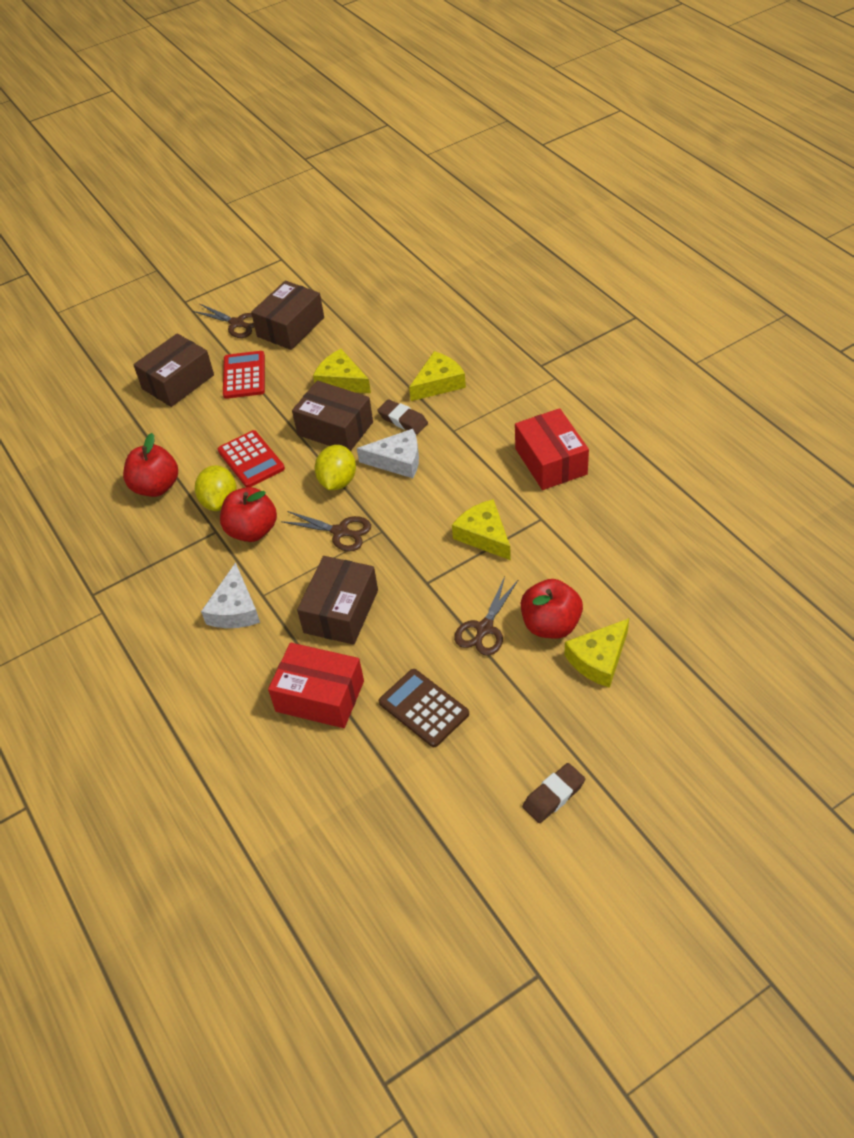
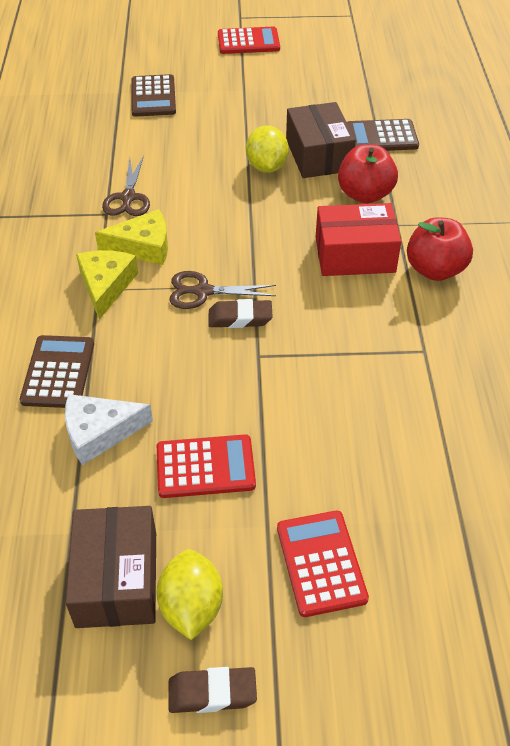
brown box: 4 -> 2
brown calculator: 1 -> 3
brown scissors: 3 -> 2
red apple: 3 -> 2
red box: 2 -> 1
red calculator: 2 -> 3
white cheese: 2 -> 1
yellow cheese: 4 -> 2

